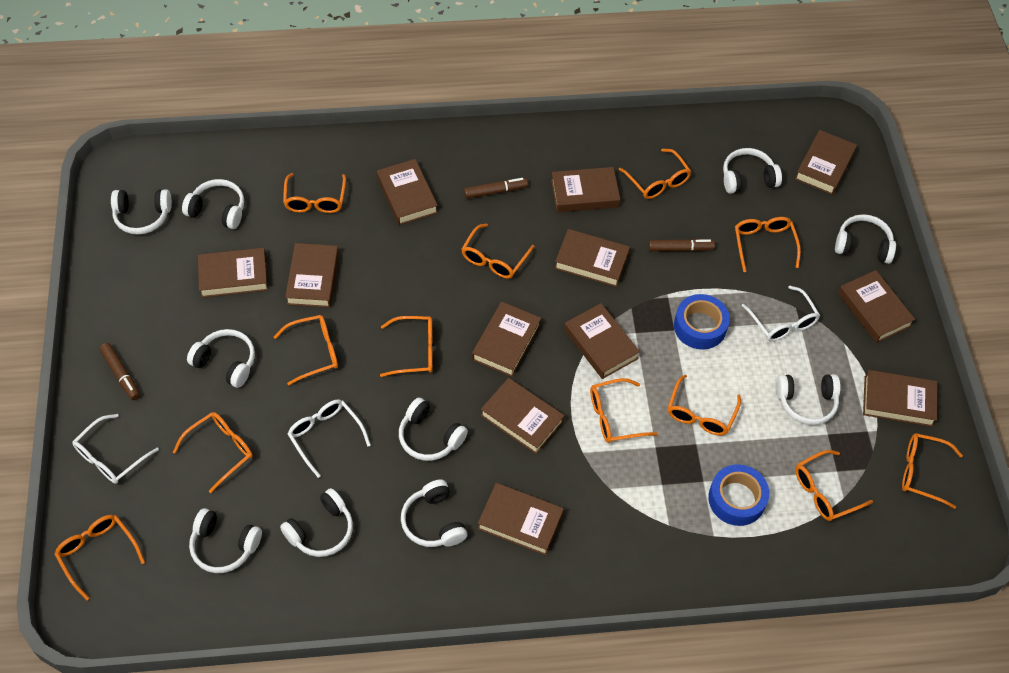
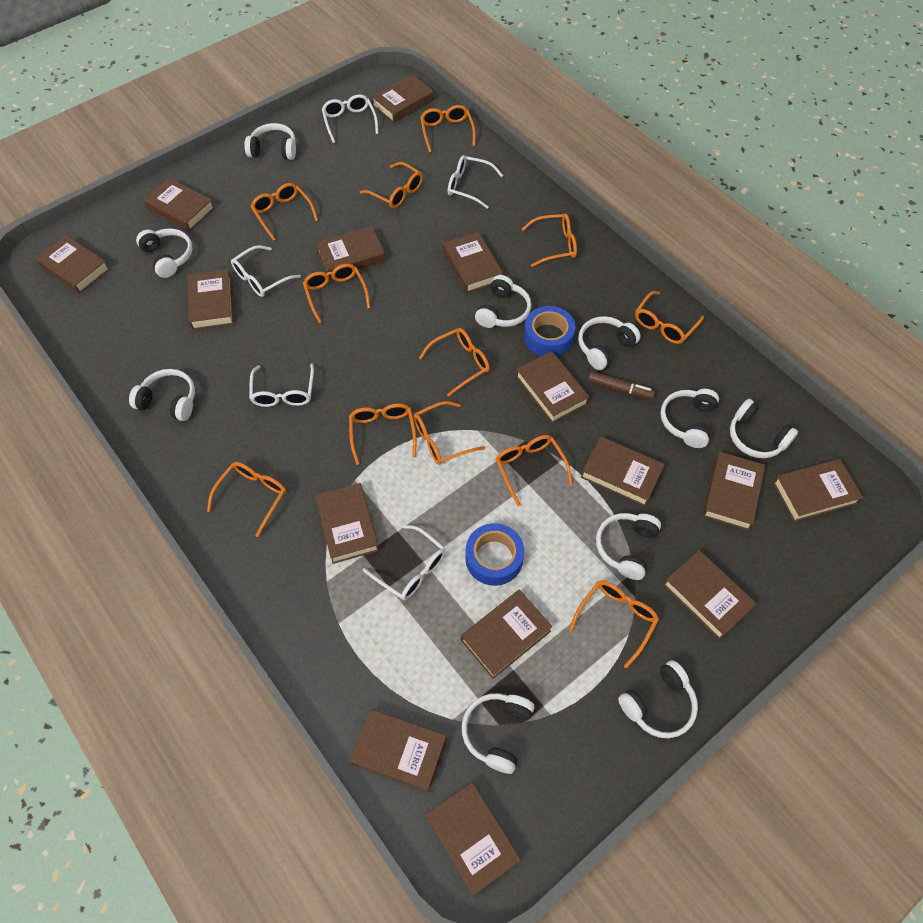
brown book: 12 -> 15
brown marker: 3 -> 1
white glasses: 3 -> 5

